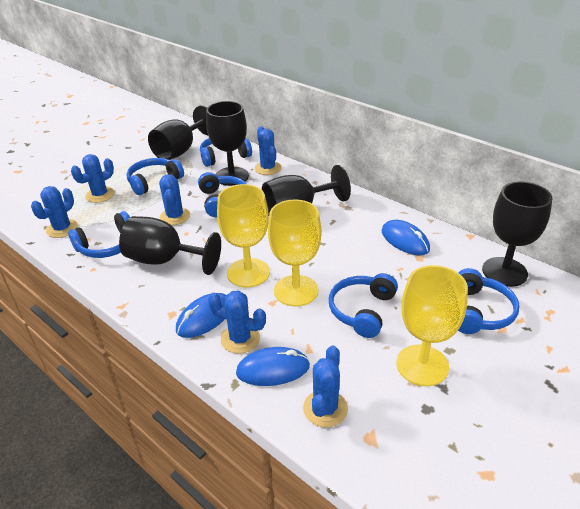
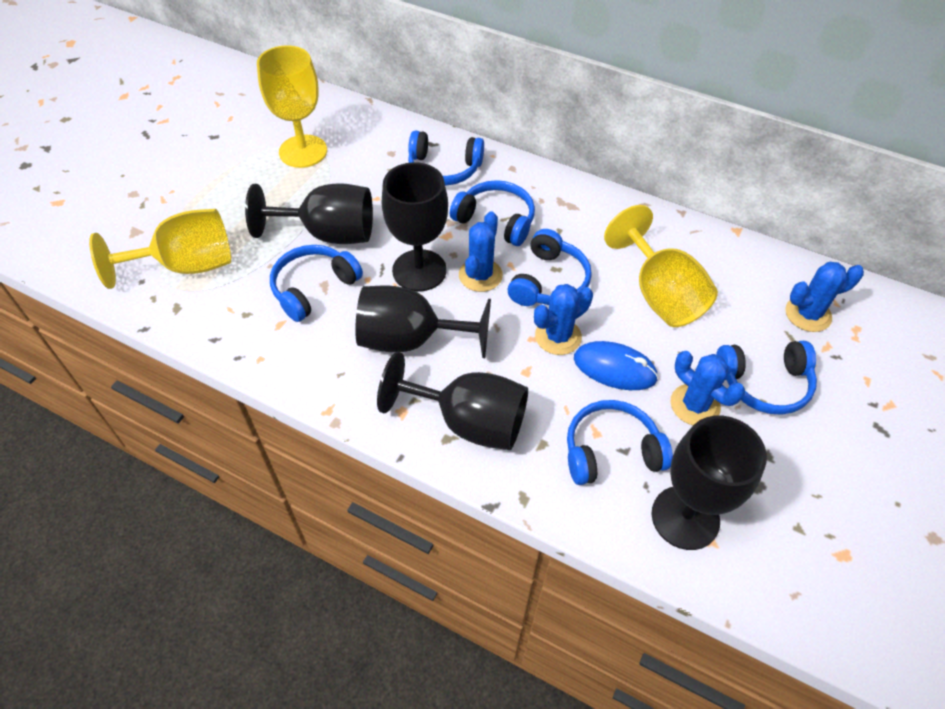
blue cactus: 6 -> 4
blue mouse: 3 -> 1

